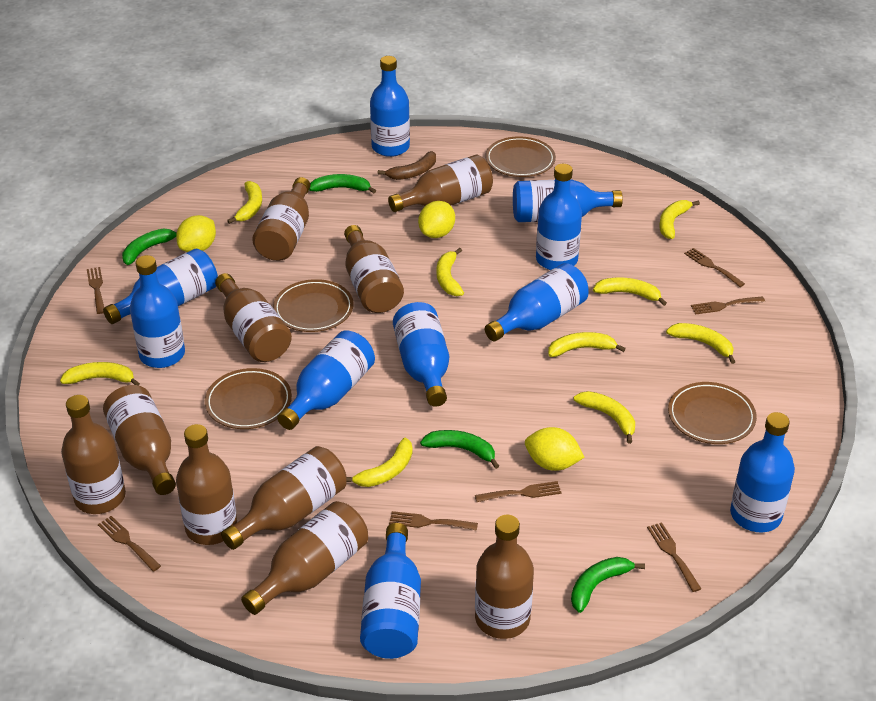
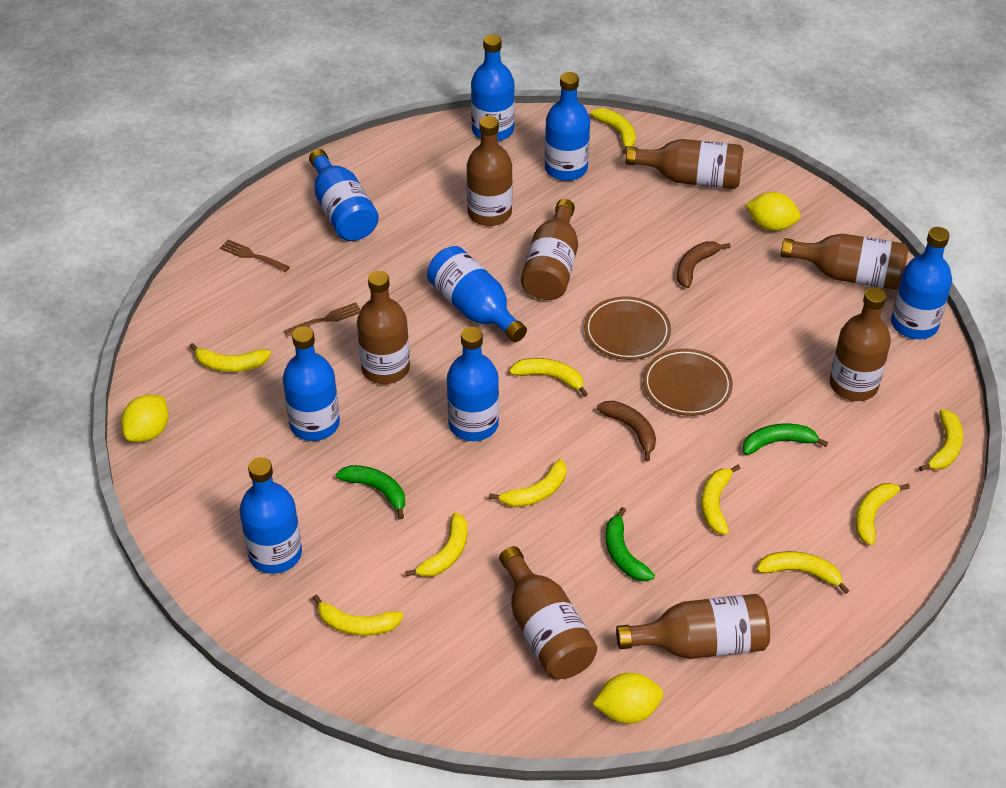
blue bottle: 10 -> 8
brown banana: 1 -> 2
brown bottle: 10 -> 8
brown fork: 7 -> 2
brown plate: 4 -> 2
green banana: 4 -> 3
yellow banana: 9 -> 10

